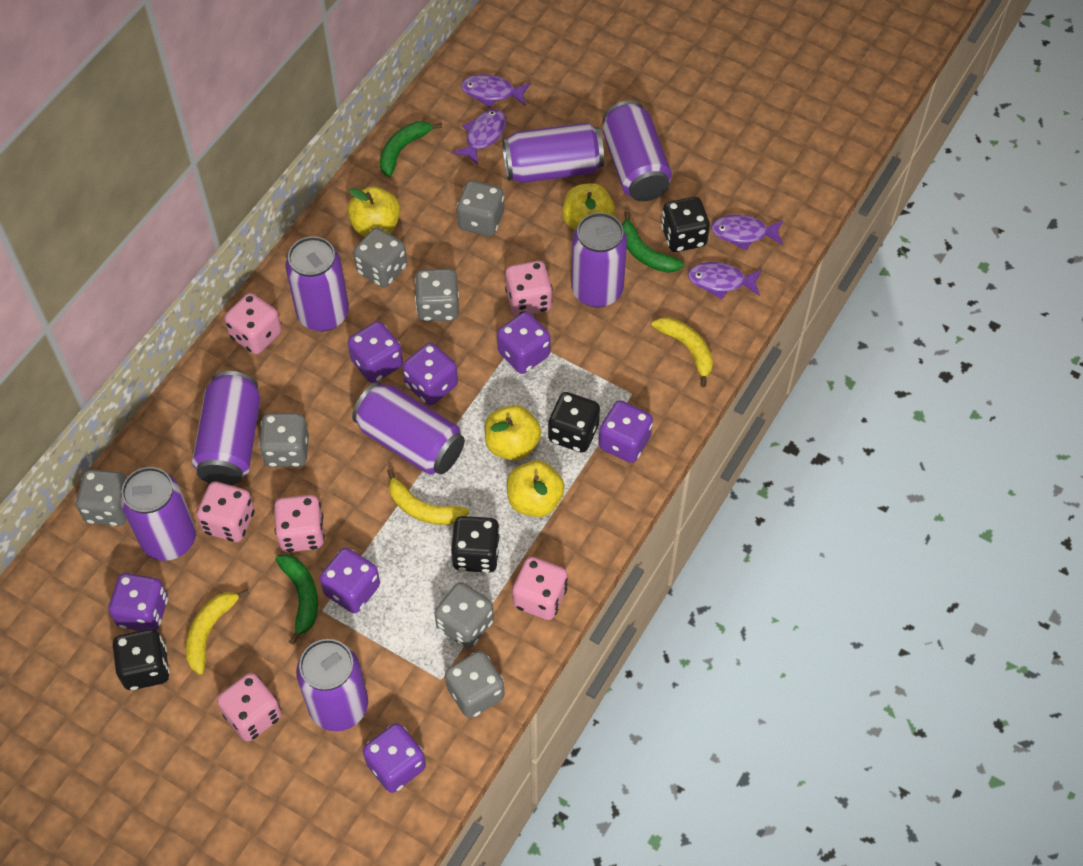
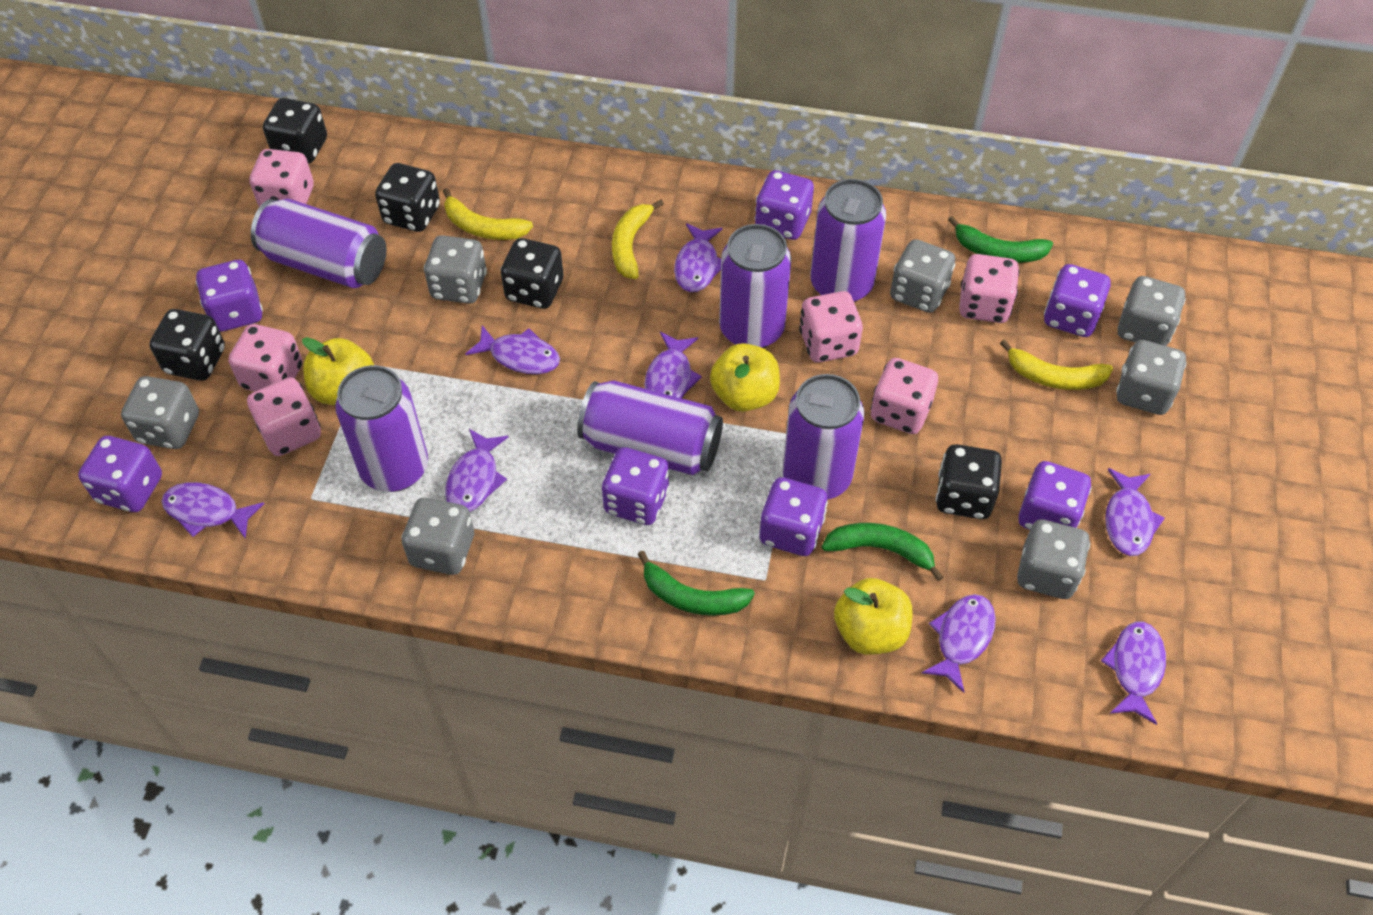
black dice: 4 -> 5
purple can: 8 -> 6
purple fish: 4 -> 8
yellow apple: 4 -> 3

